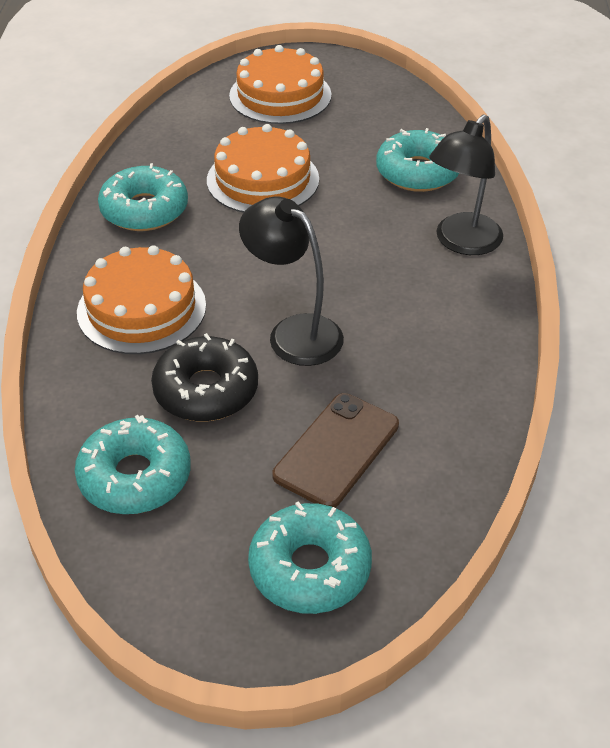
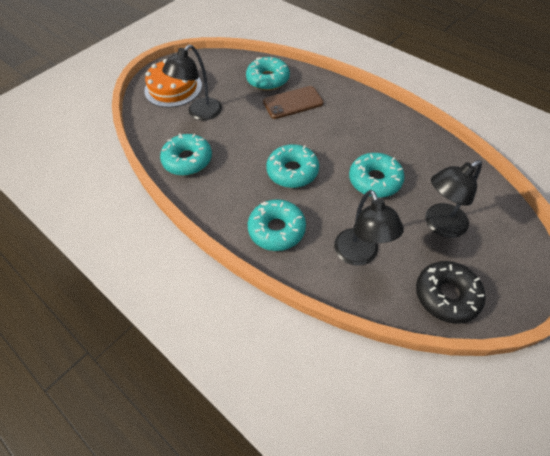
black lamp: 2 -> 3
orange cake: 3 -> 1
turquoise donut: 4 -> 5

